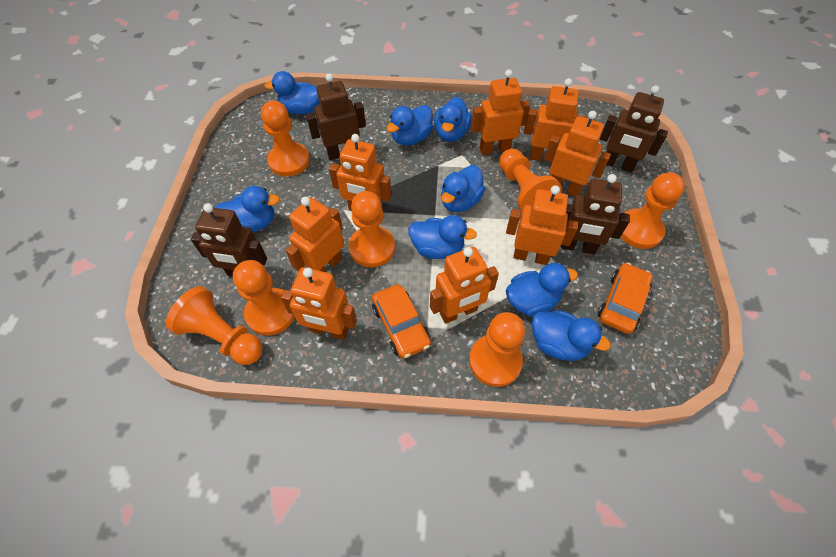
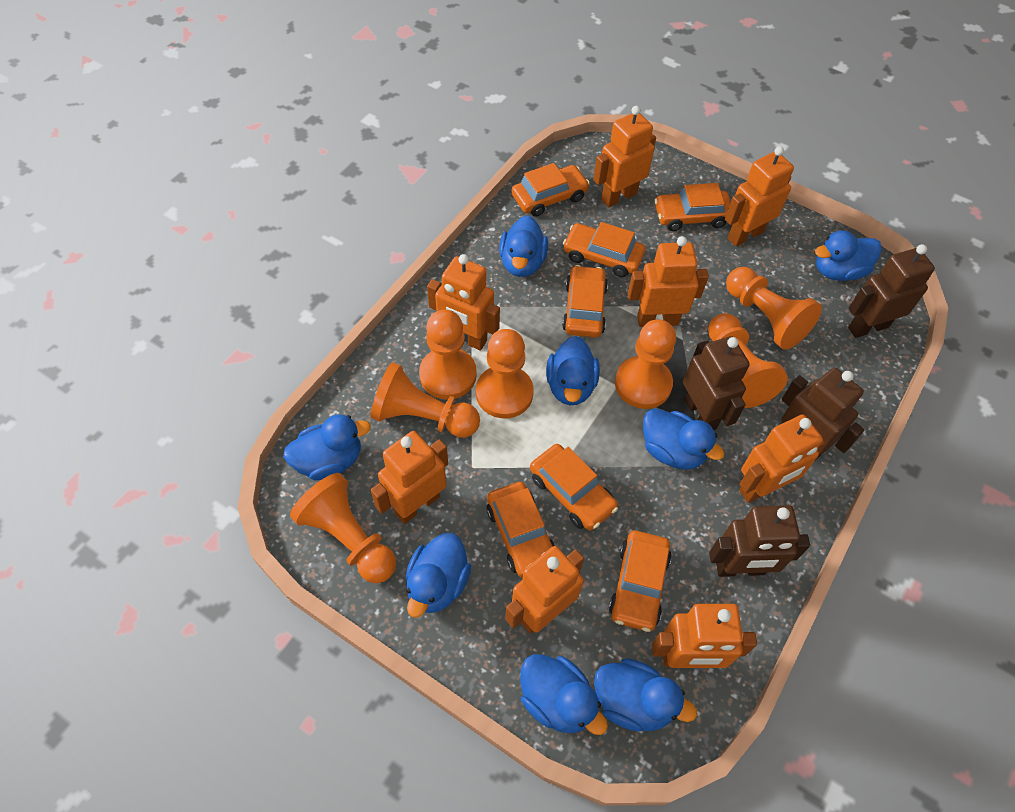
orange car: 2 -> 7

